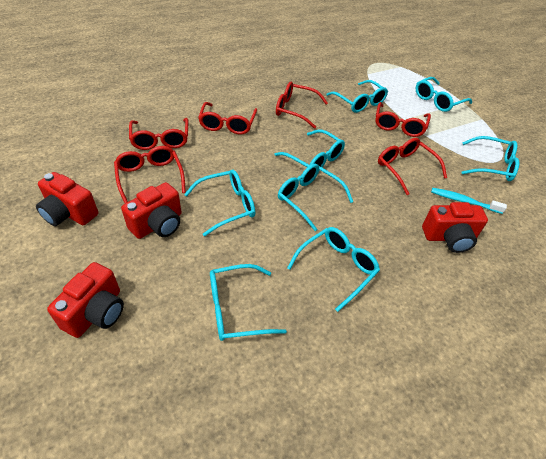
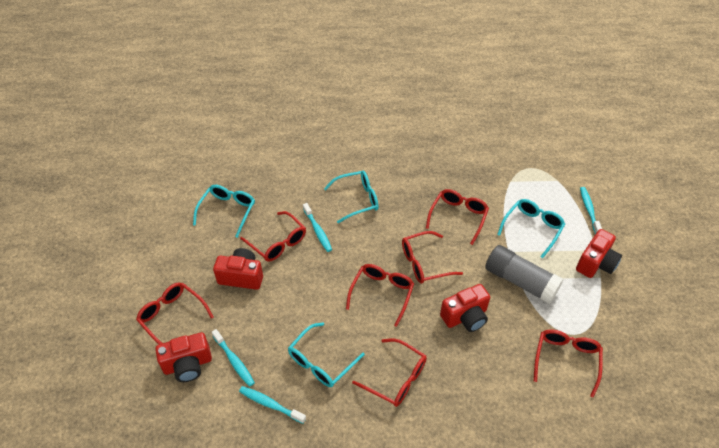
grey glue stick: 0 -> 1
red glasses: 6 -> 7
turquoise glasses: 8 -> 4
turquoise toothbrush: 1 -> 4

